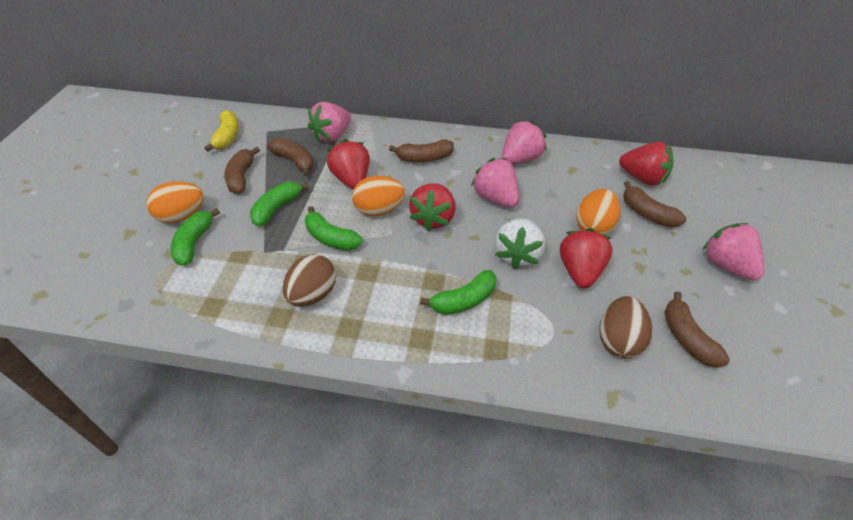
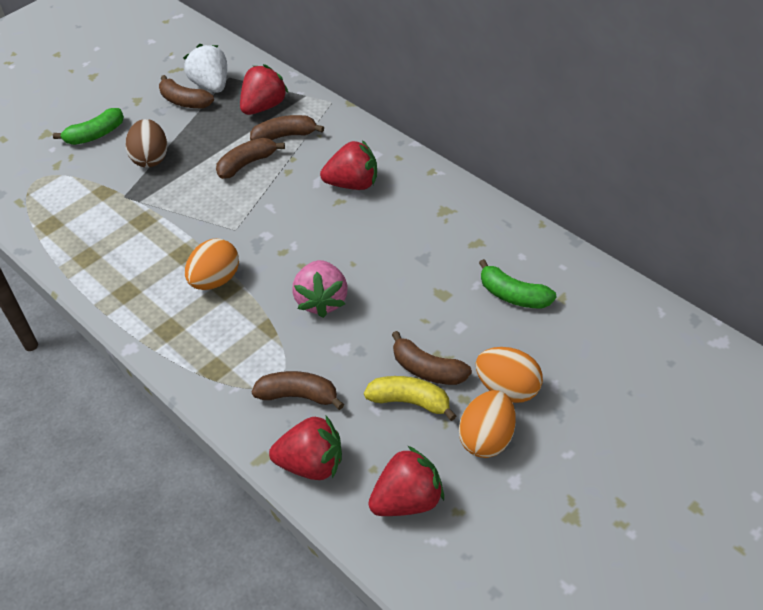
brown egg: 2 -> 1
green banana: 4 -> 2
pink strawberry: 4 -> 1

